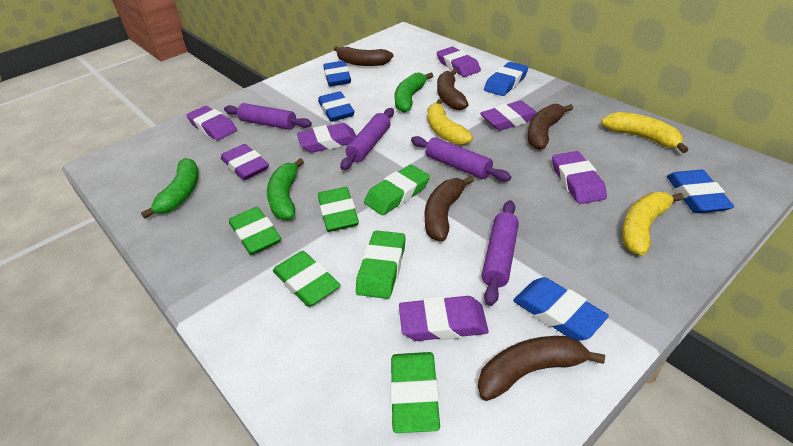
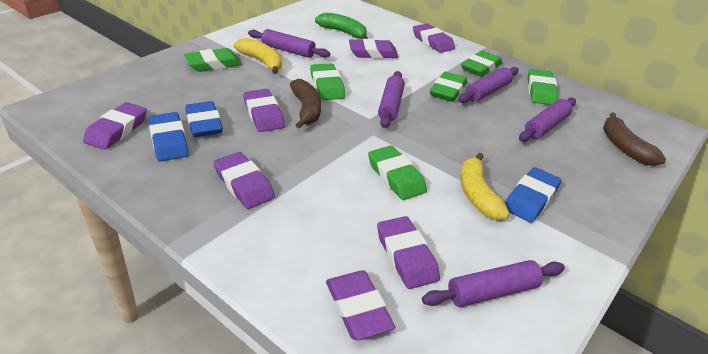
blue eraser: 5 -> 3
brown banana: 5 -> 2
green banana: 3 -> 1
purple rolling pin: 4 -> 5
yellow banana: 3 -> 2

